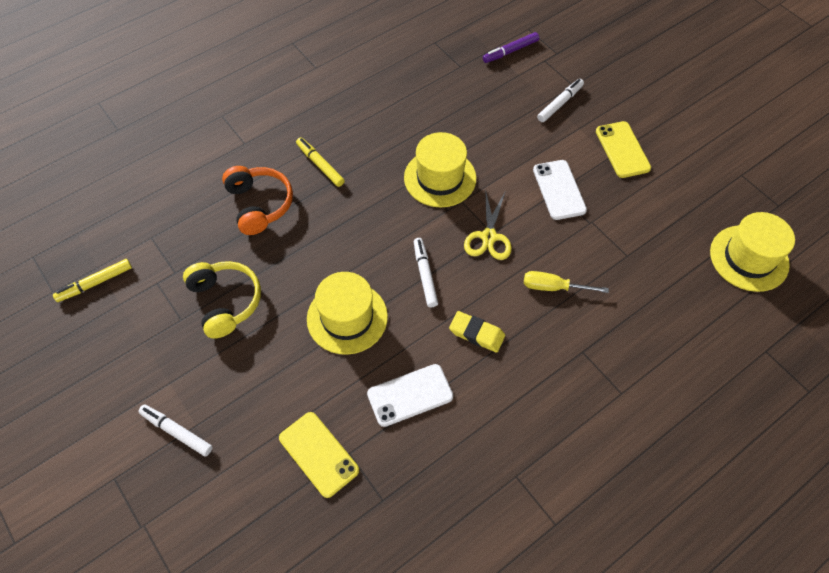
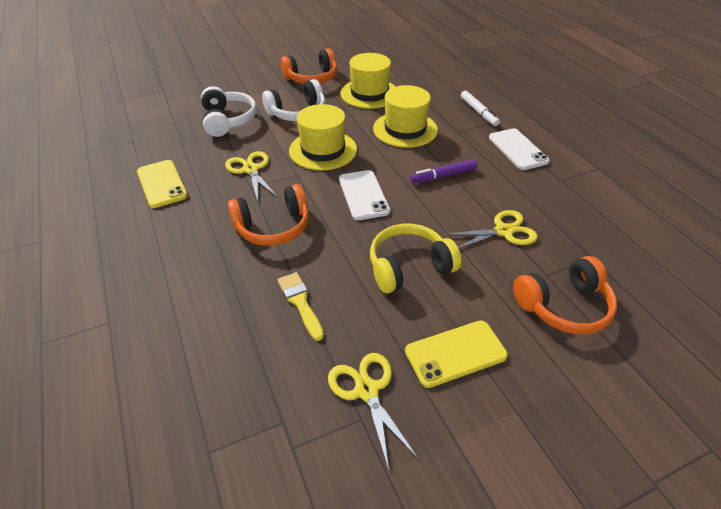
orange headphones: 1 -> 3
white headphones: 0 -> 2
white marker: 3 -> 1
yellow brush: 0 -> 1
yellow eraser: 1 -> 0
yellow marker: 2 -> 0
yellow scissors: 1 -> 3
yellow screwdriver: 1 -> 0

